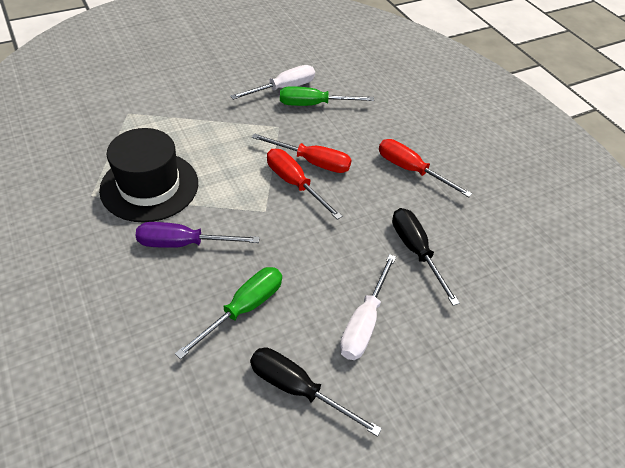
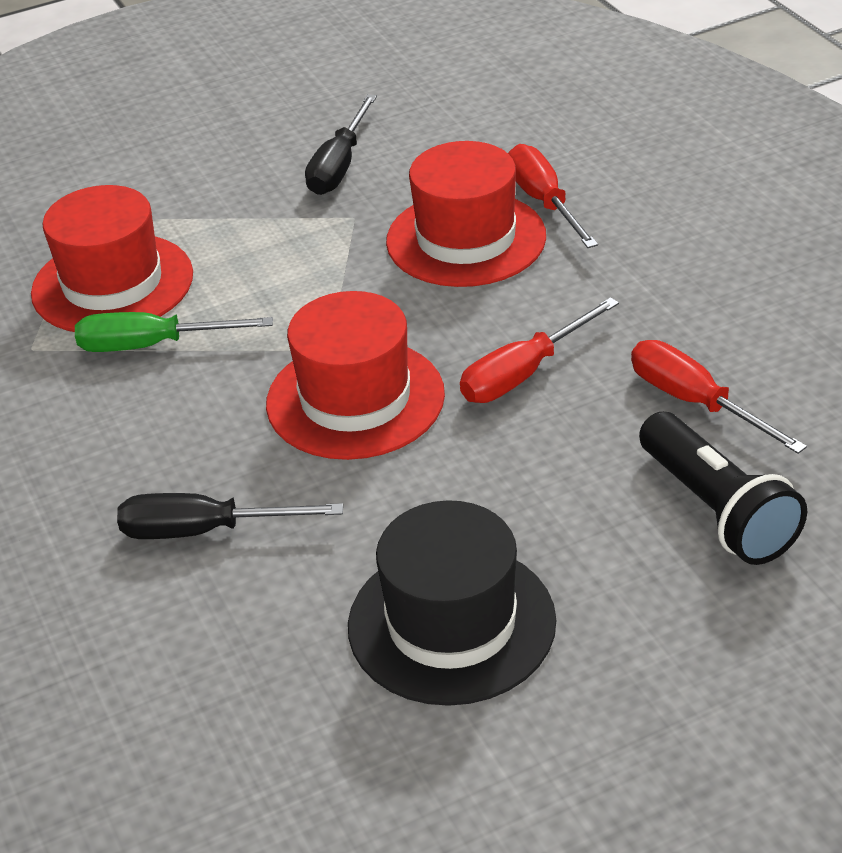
black flashlight: 0 -> 1
green screwdriver: 2 -> 1
purple screwdriver: 1 -> 0
red hat: 0 -> 3
white screwdriver: 2 -> 0

